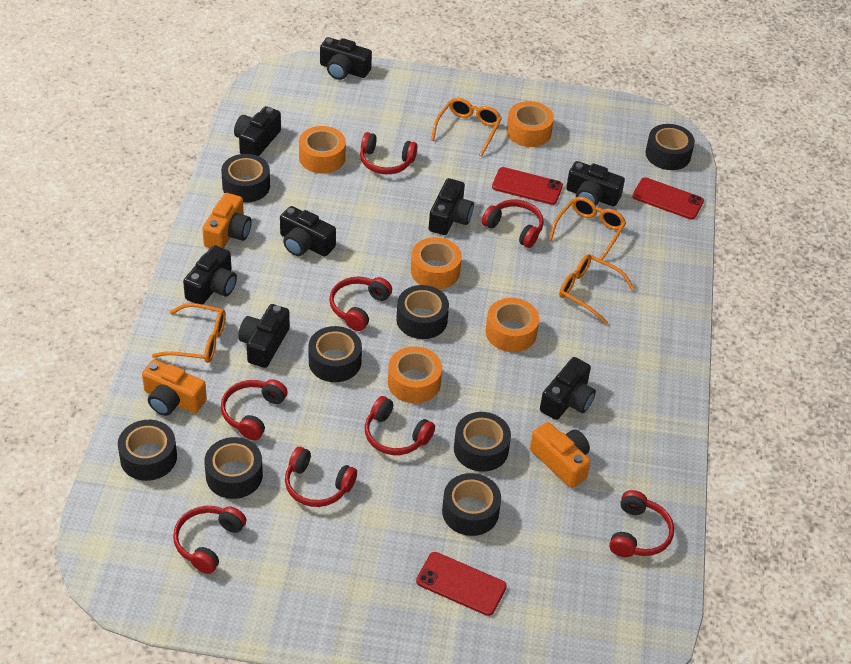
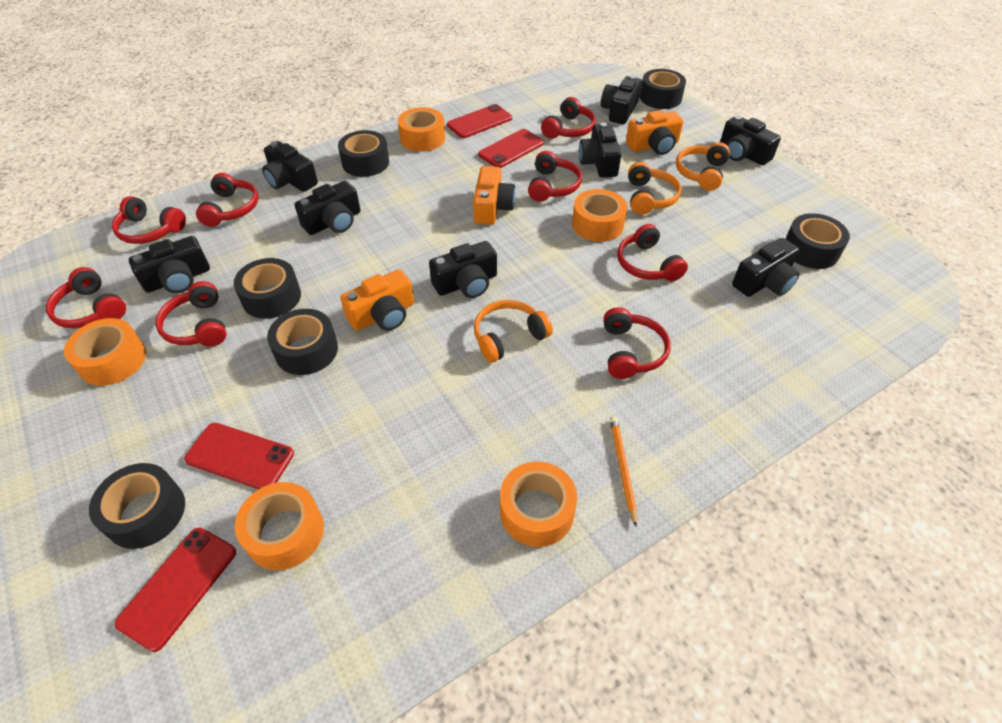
black tape: 8 -> 6
orange glasses: 4 -> 0
orange headphones: 0 -> 3
orange pencil: 0 -> 1
red phone: 3 -> 4

